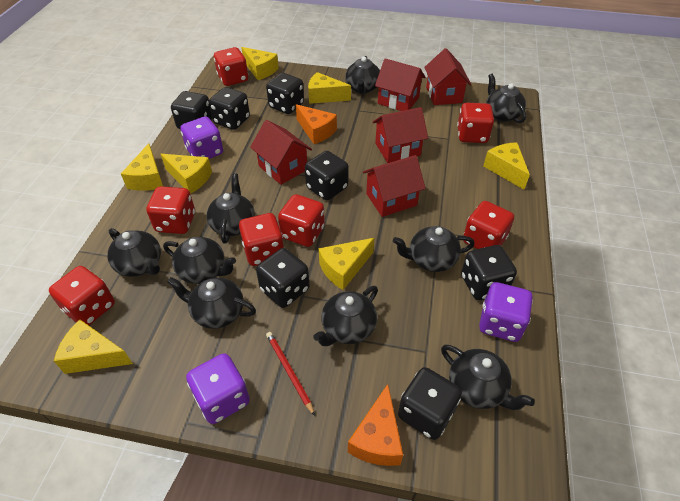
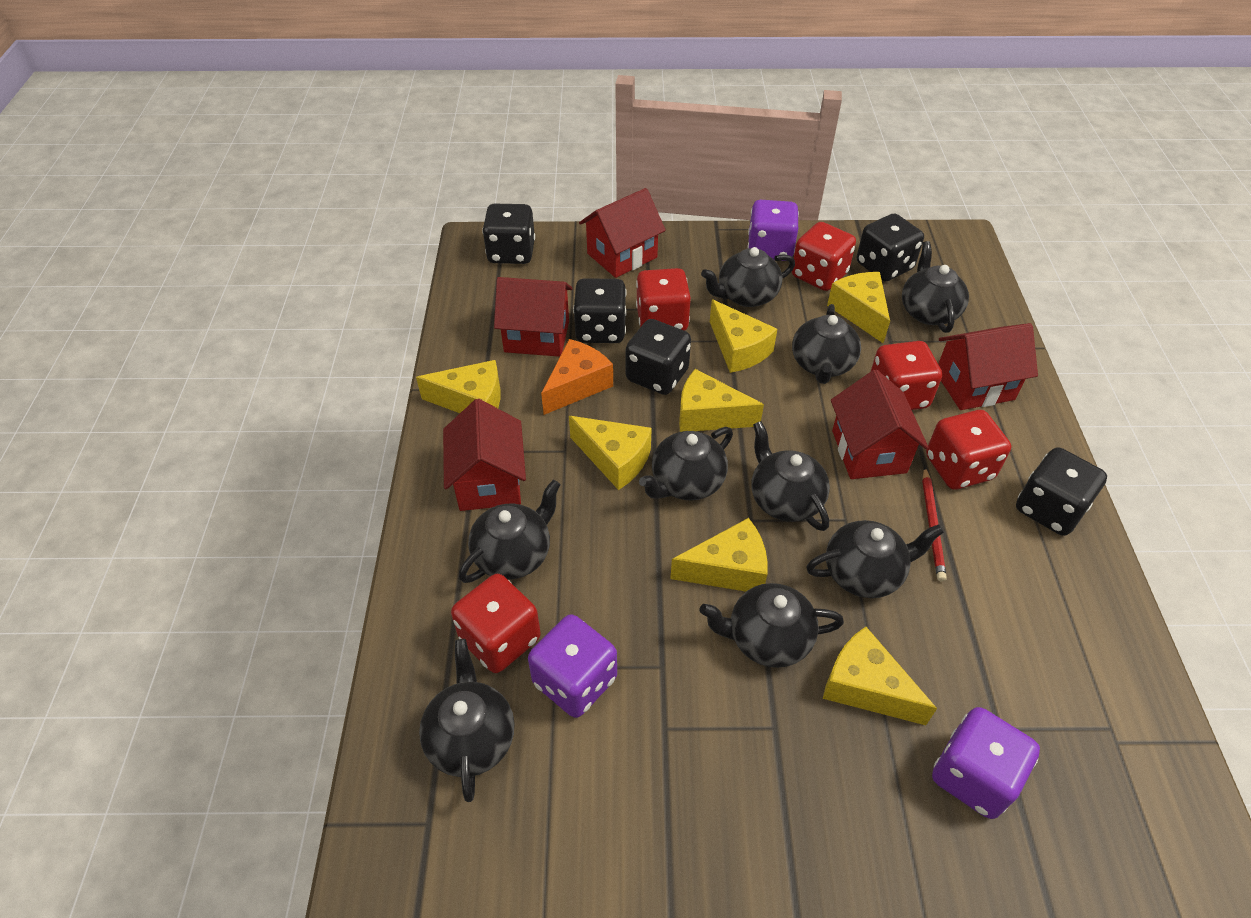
black dice: 7 -> 5
orange cheese: 2 -> 1
red dice: 7 -> 5

